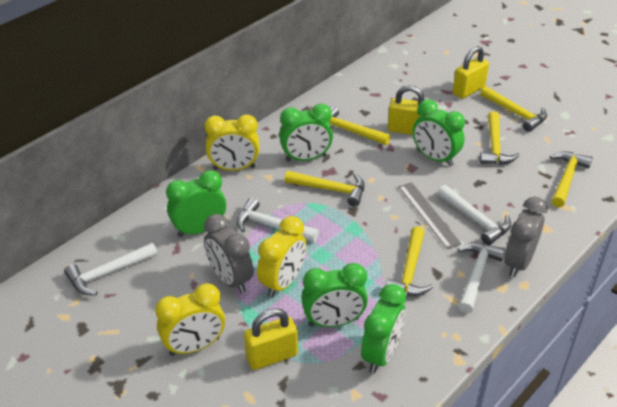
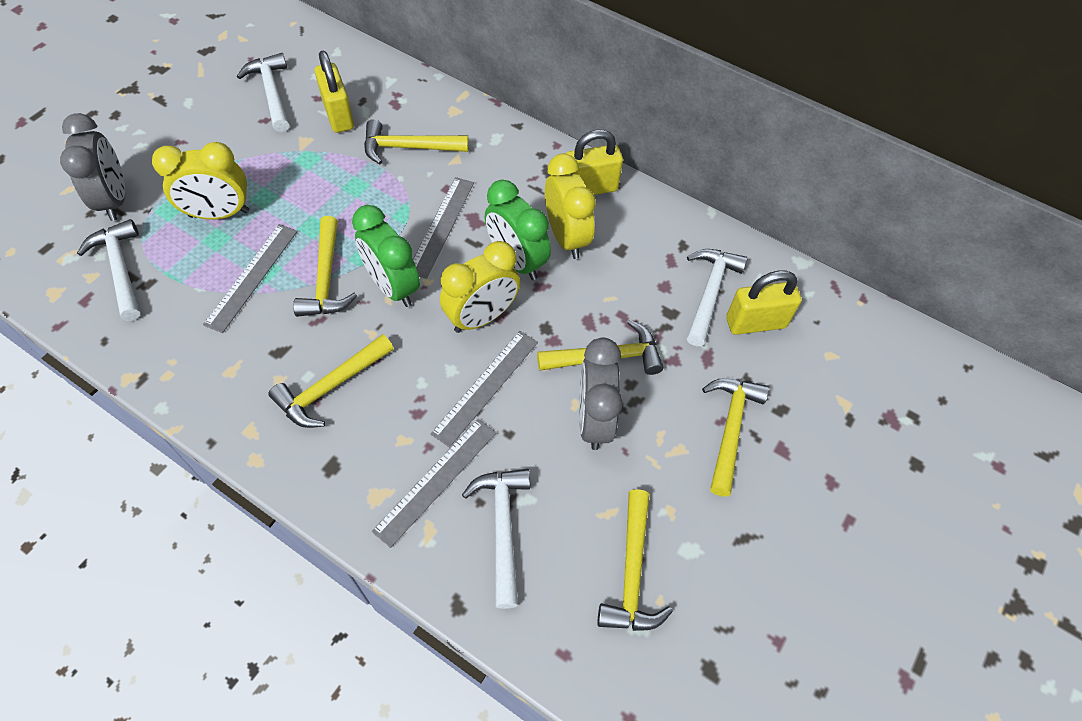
green clock: 5 -> 2
grey ruler: 1 -> 4

